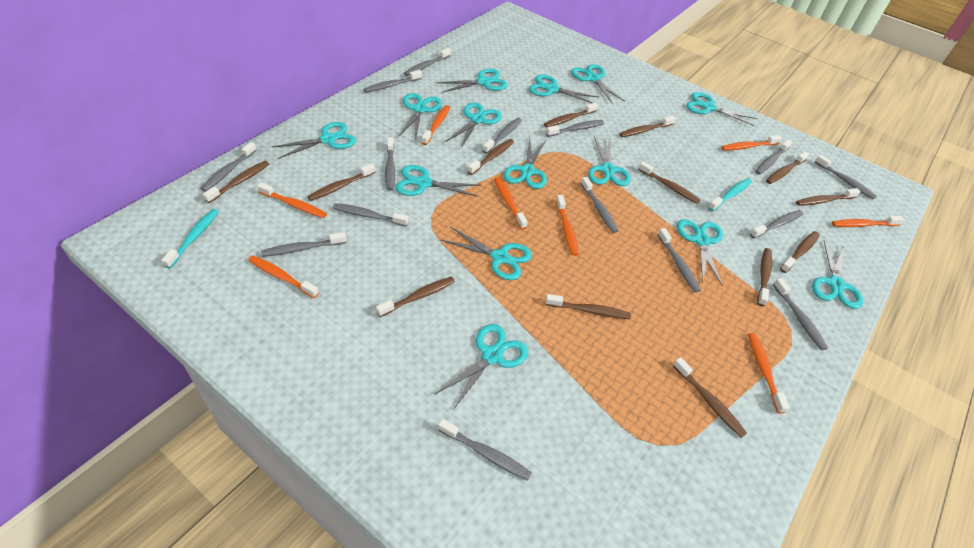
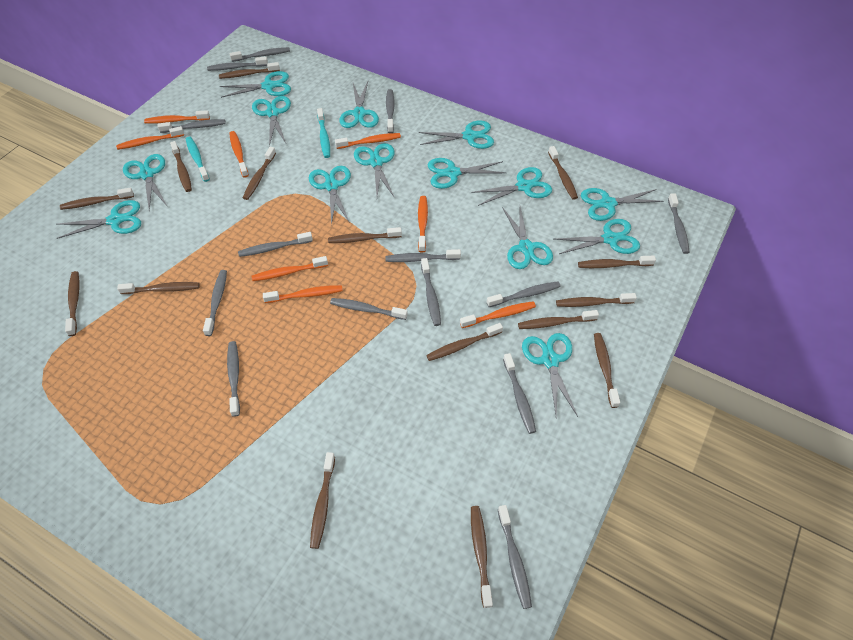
brown toothbrush: 13 -> 15
grey toothbrush: 15 -> 14

